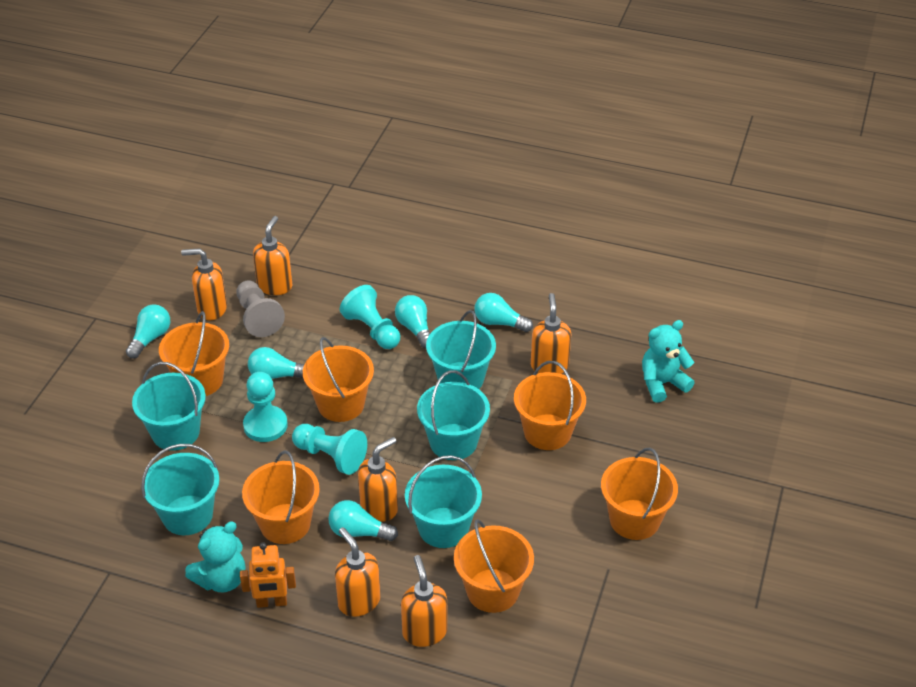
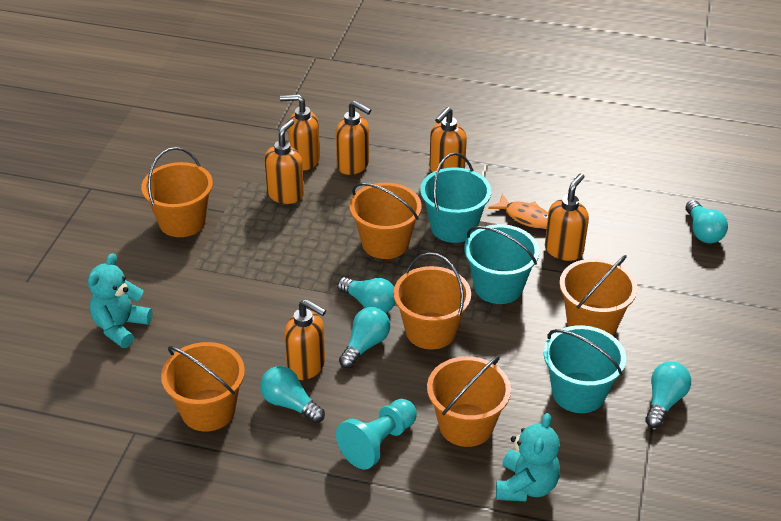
grey pawn: 1 -> 0
orange fish: 0 -> 1
orange robot: 1 -> 0
turquoise bucket: 5 -> 3
turquoise pawn: 3 -> 1

